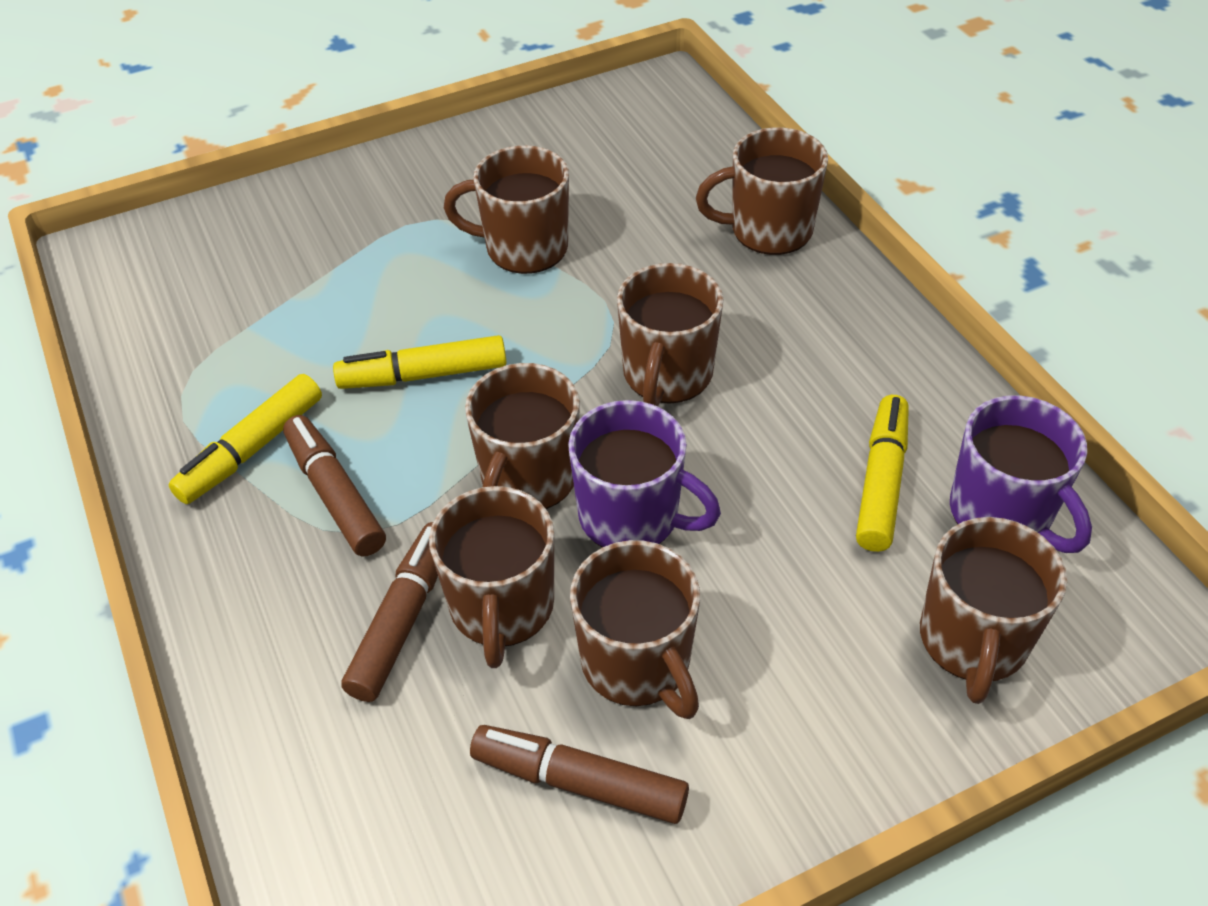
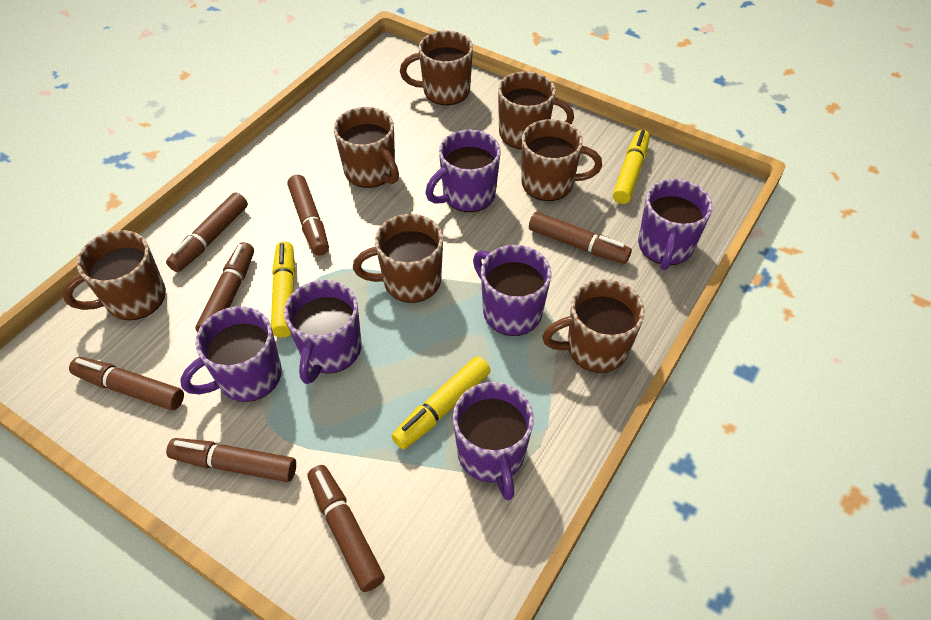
brown marker: 3 -> 7
purple mug: 2 -> 6

